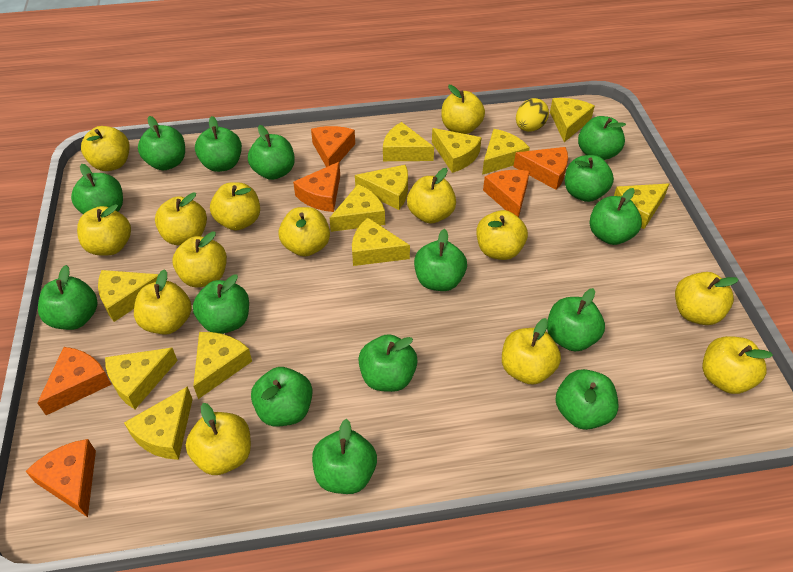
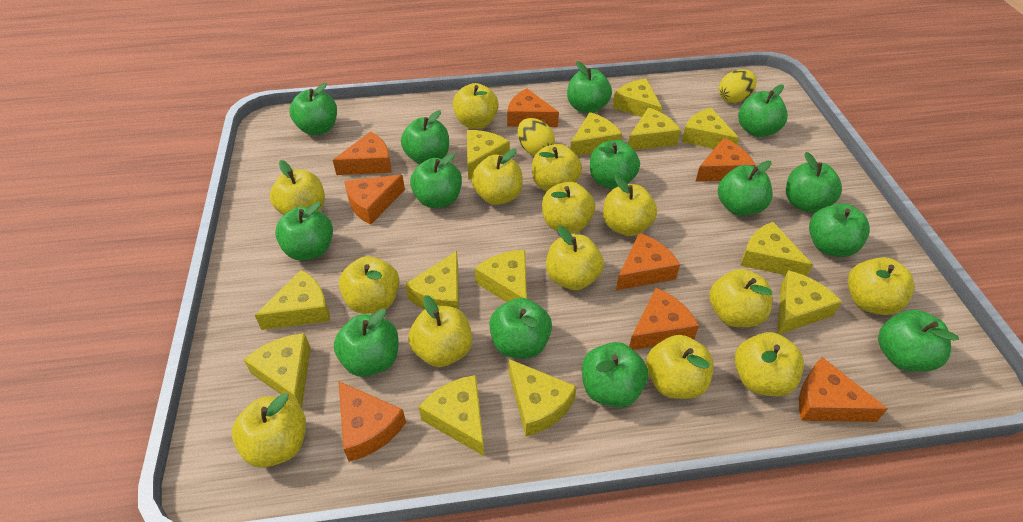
green apple: 15 -> 14
orange cheese: 6 -> 8
yellow cheese: 12 -> 13
yellow egg: 1 -> 2

